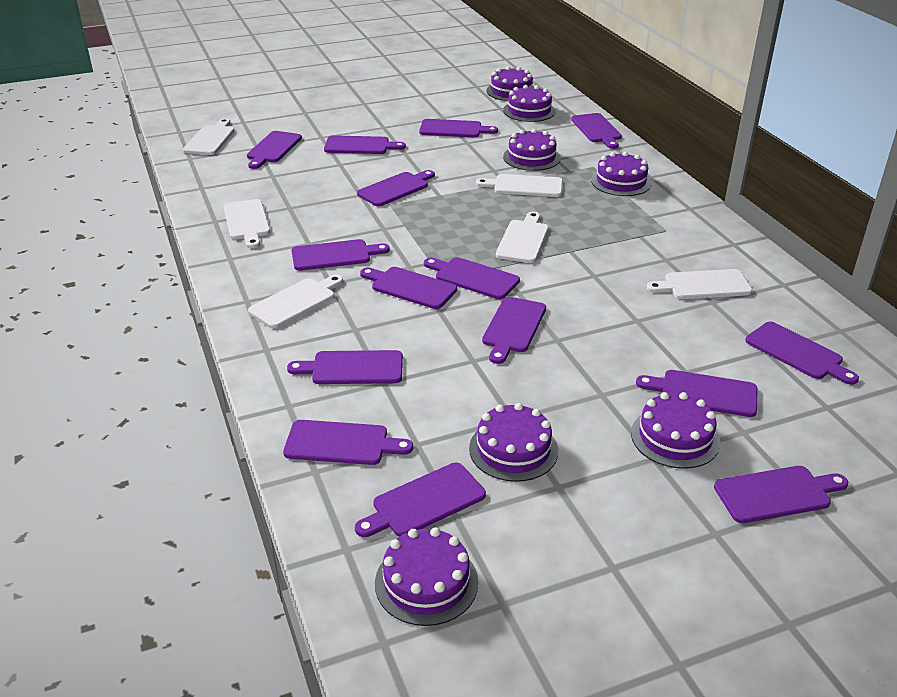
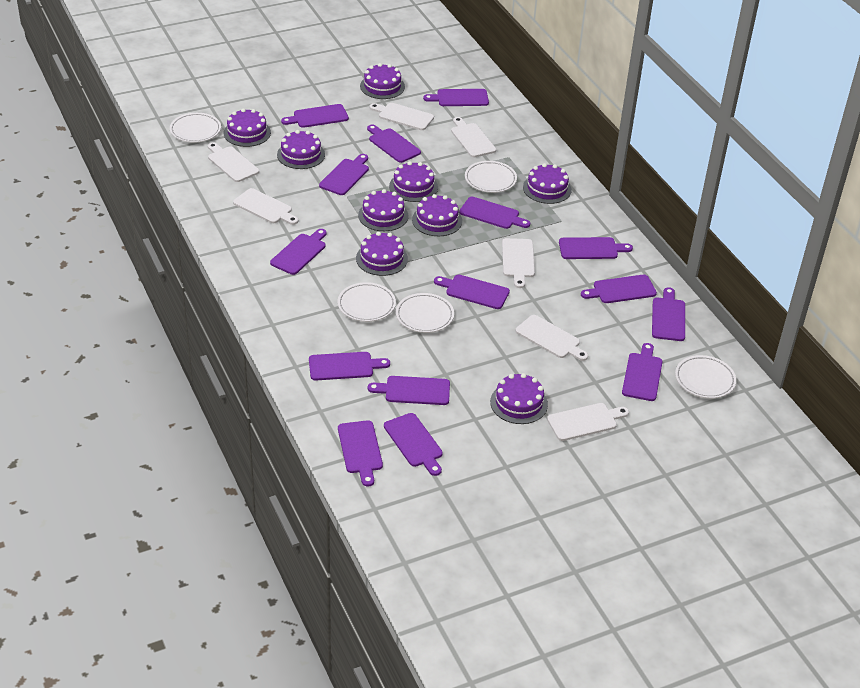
purple cake: 7 -> 9
white cutting board: 6 -> 7
white plate: 0 -> 5

